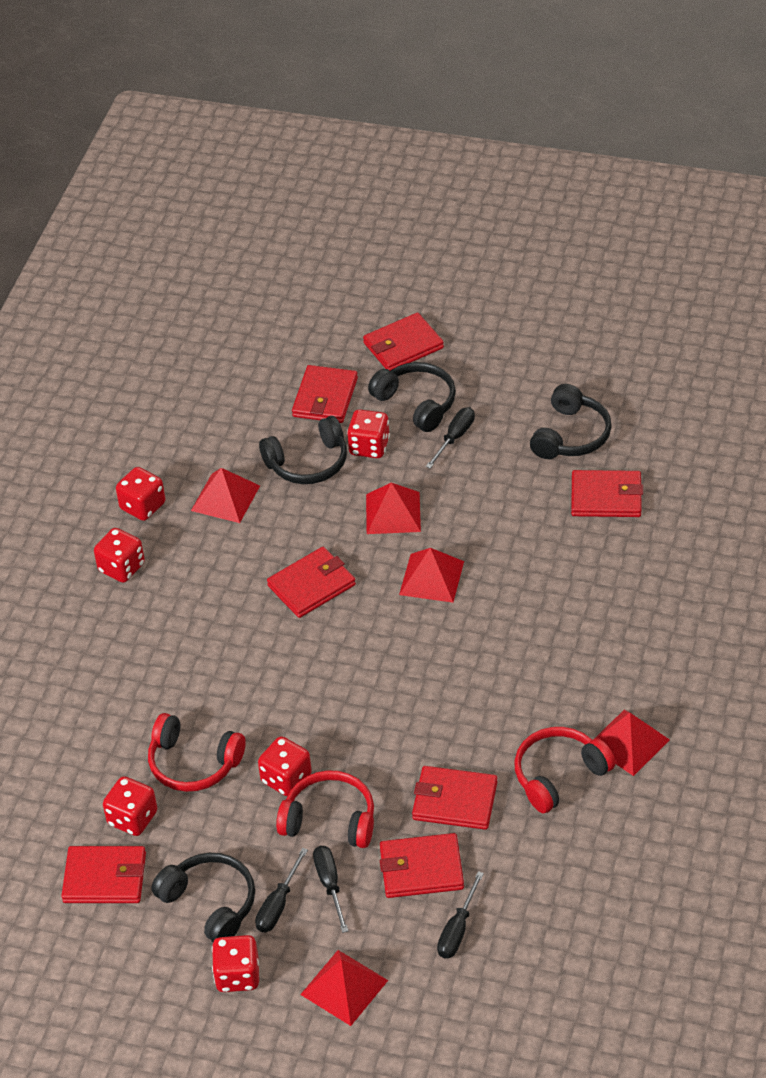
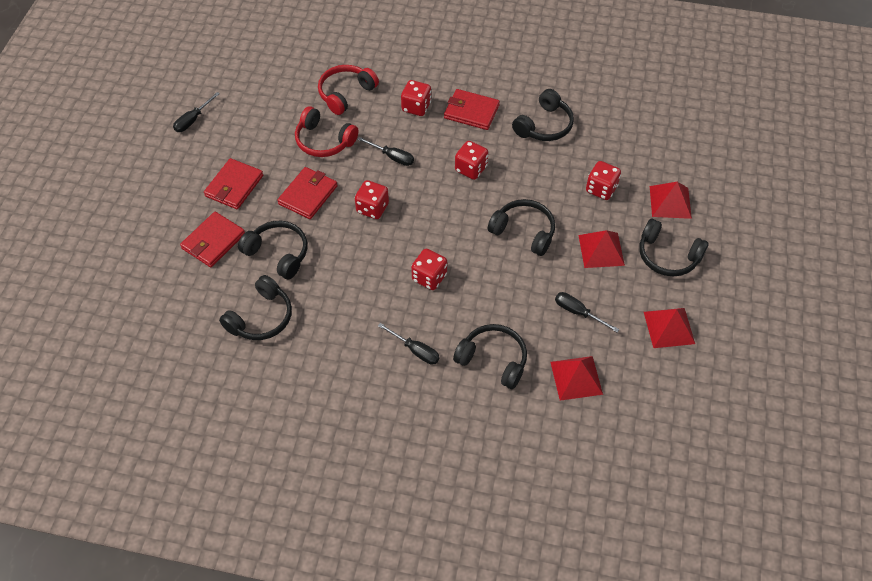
black headphones: 4 -> 6
red dice: 6 -> 5
red headphones: 3 -> 2
red pyramid: 5 -> 4
red wallet: 7 -> 4

